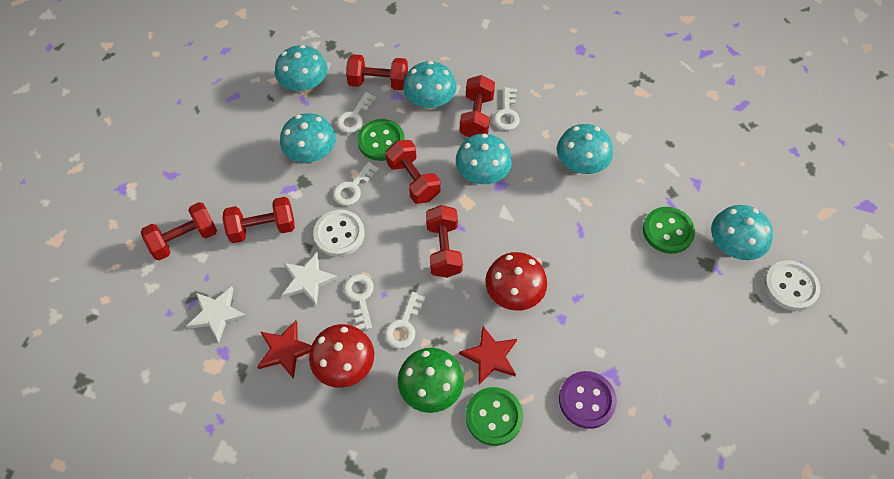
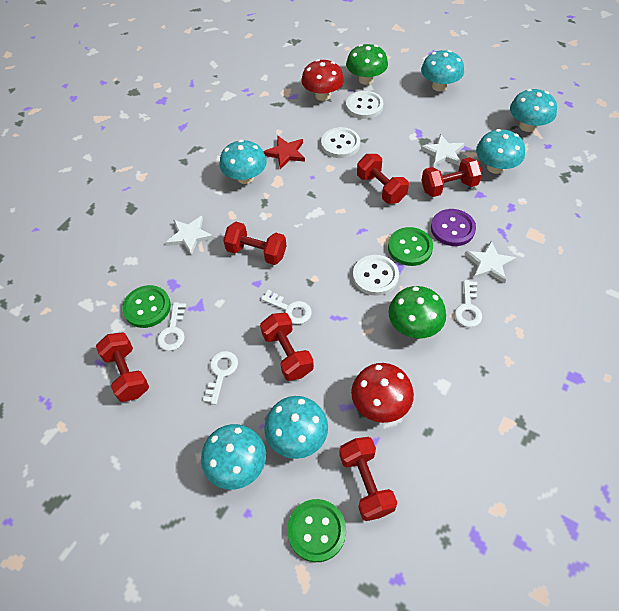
green mushroom: 1 -> 2
red star: 2 -> 1
white button: 2 -> 3
white key: 5 -> 4
white star: 2 -> 3

